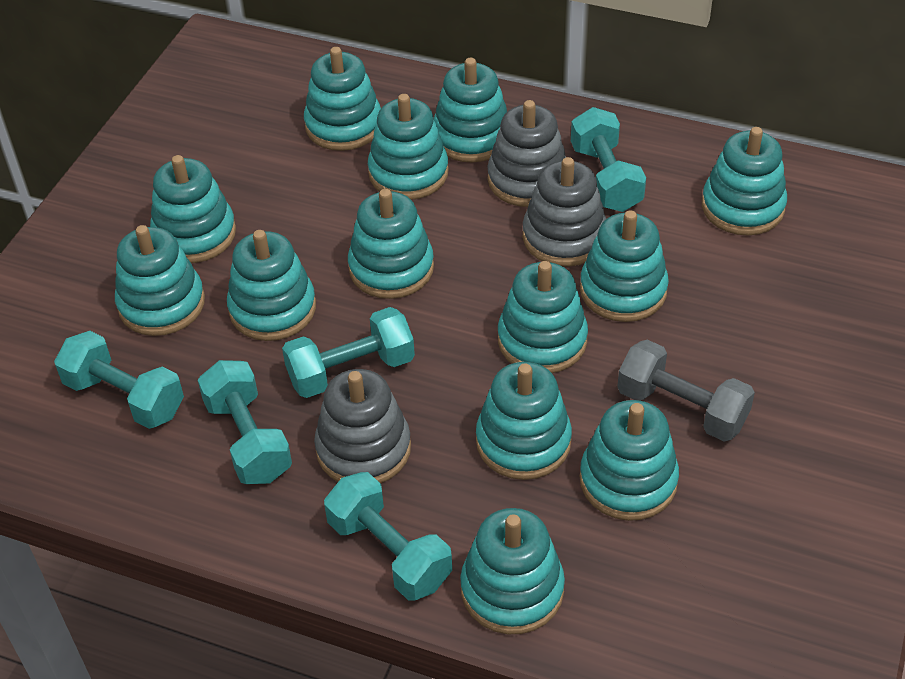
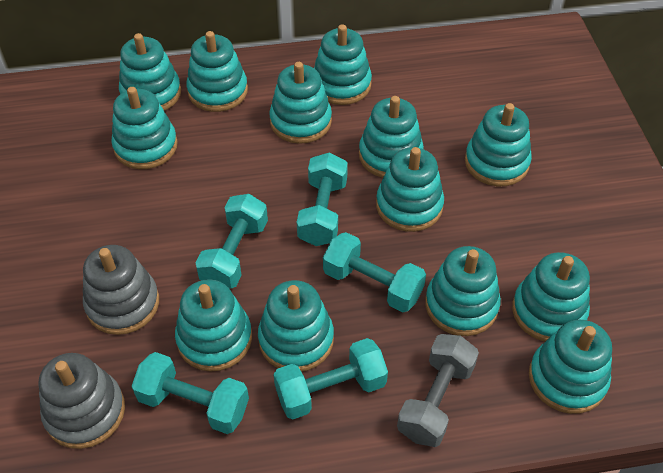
grey stacking toy: 3 -> 2

